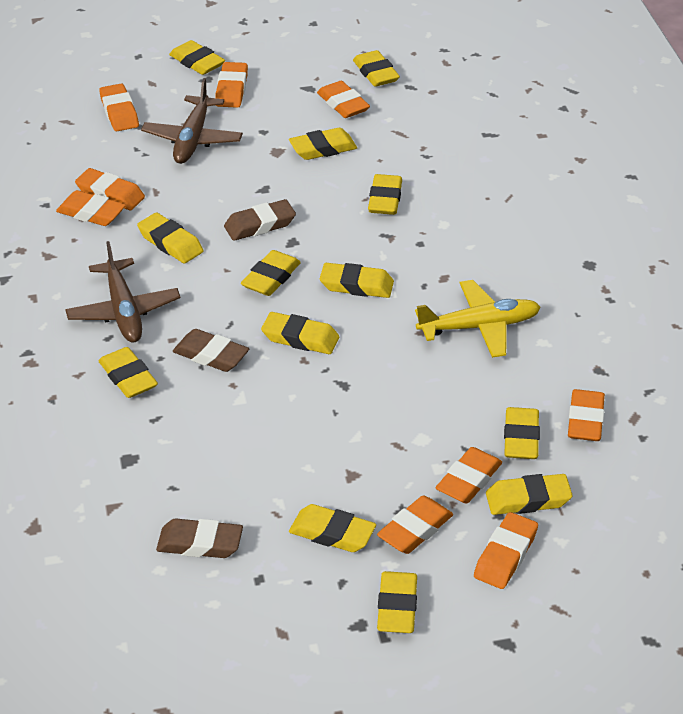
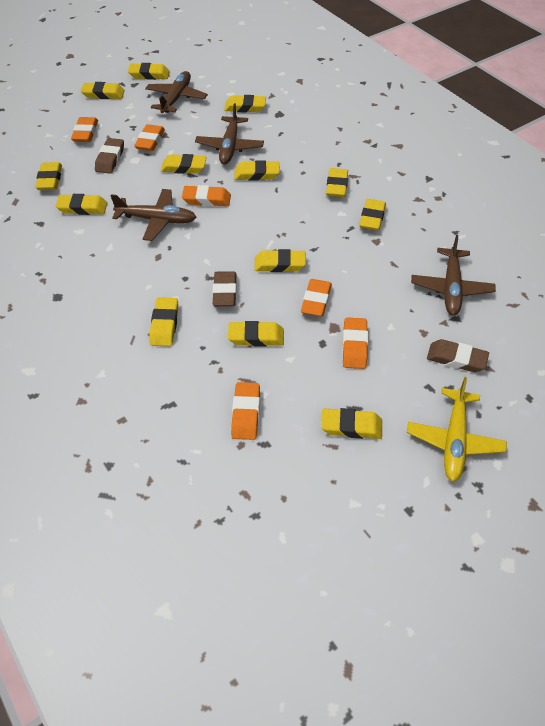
brown plane: 2 -> 4
orange eraser: 9 -> 6

